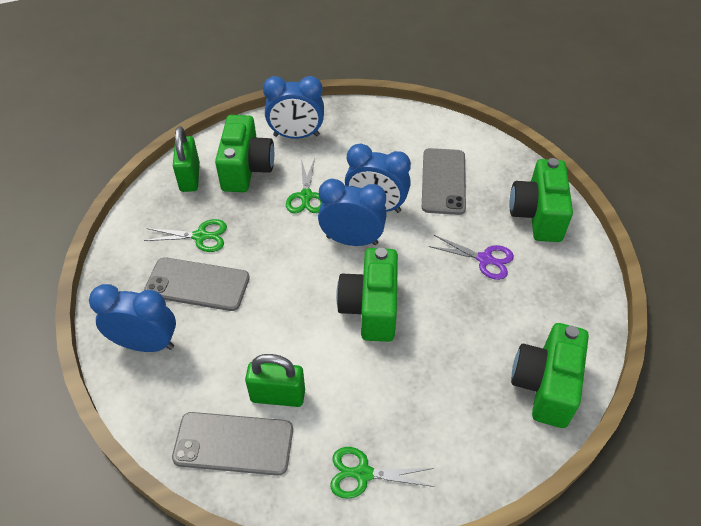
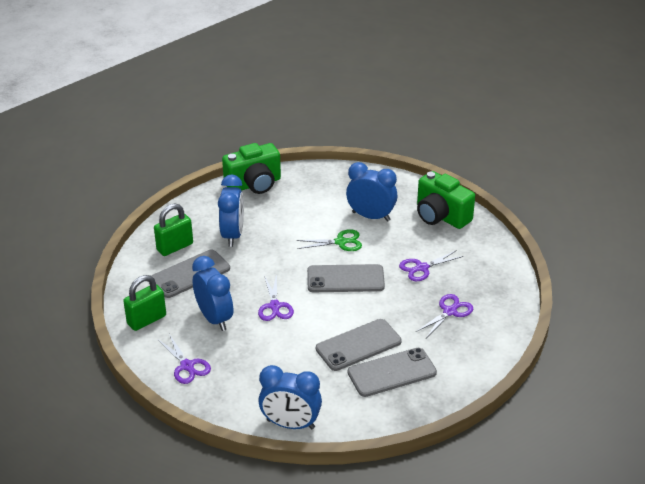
green camera: 4 -> 2
green scissors: 3 -> 1
grey phone: 3 -> 4
purple scissors: 1 -> 4

